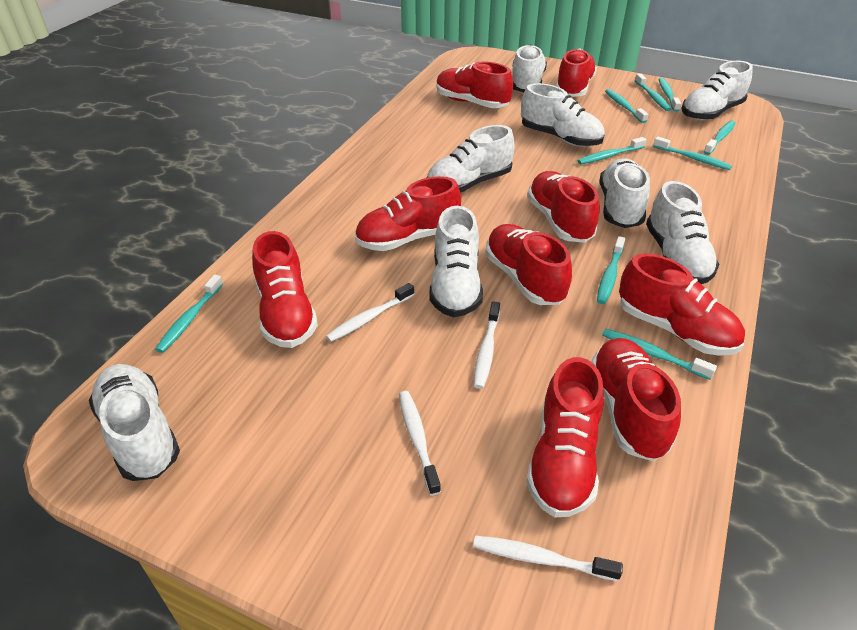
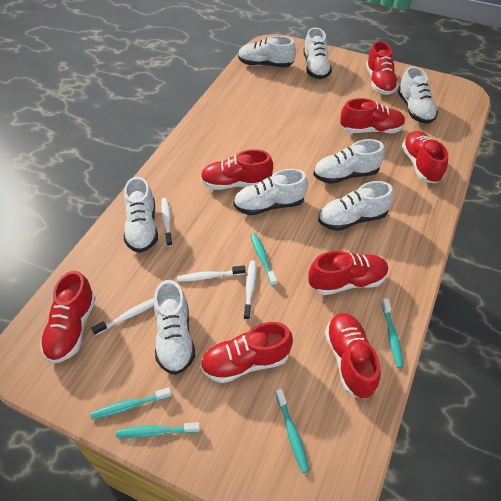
red shoe: 9 -> 8
turquoise toothbrush: 9 -> 5

